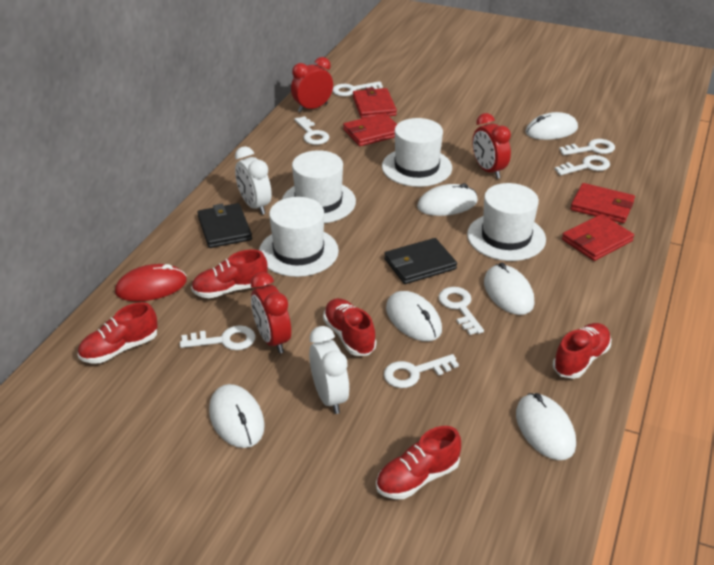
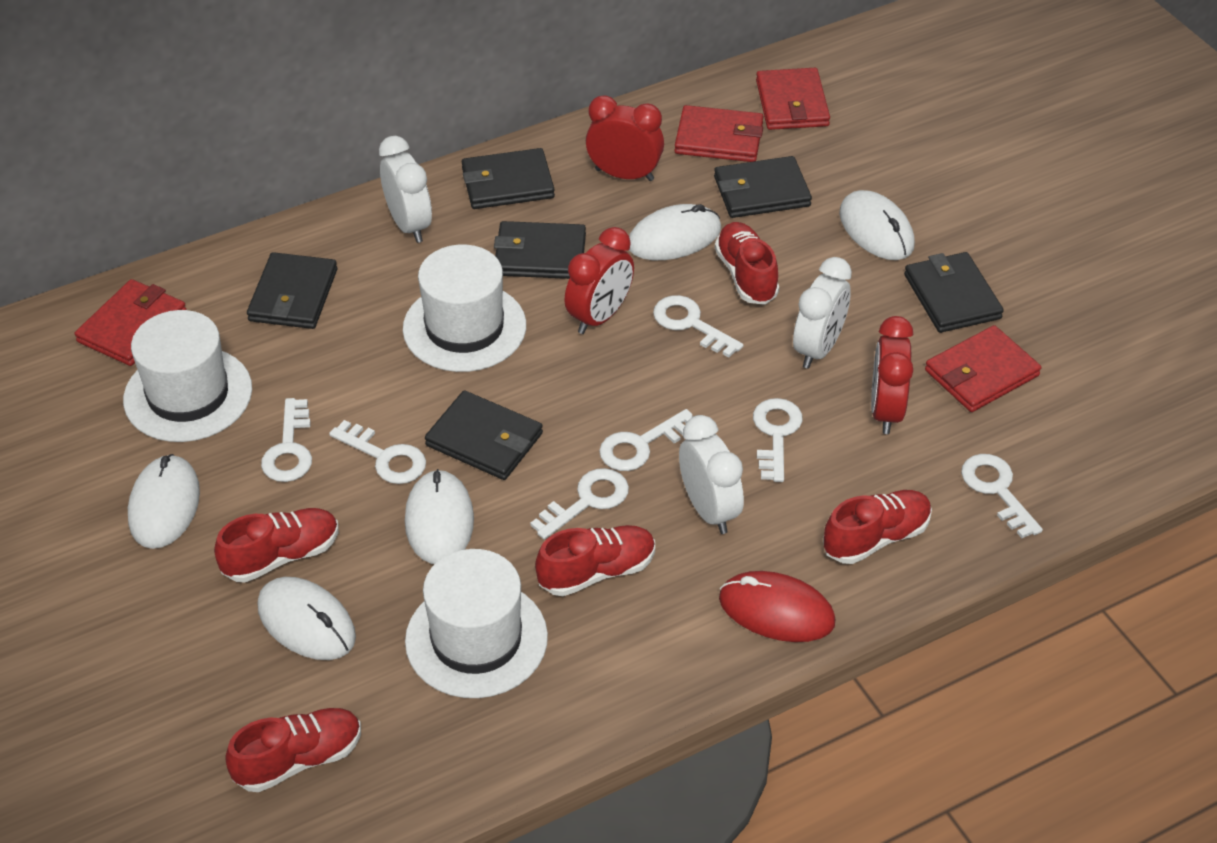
black wallet: 2 -> 6
white clock: 2 -> 3
white hat: 4 -> 3
white mouse: 6 -> 5

